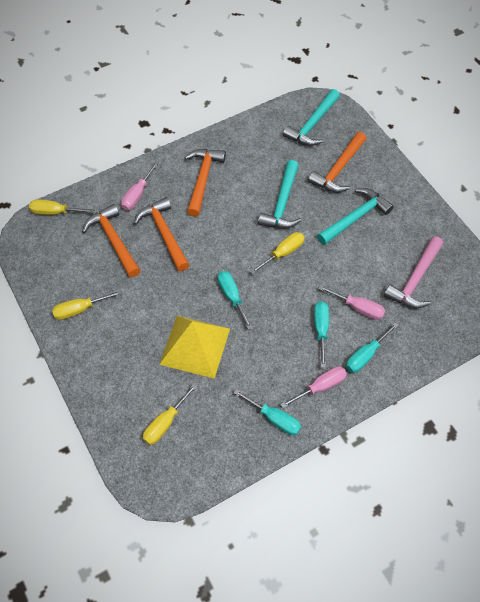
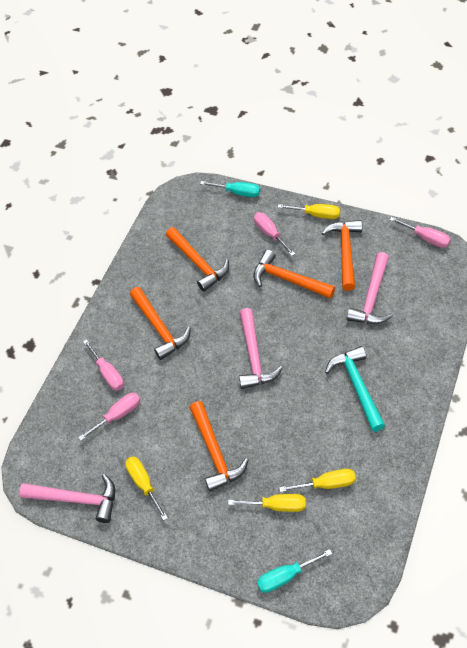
orange hammer: 4 -> 5
pink hammer: 1 -> 3
pink screwdriver: 3 -> 4
turquoise hammer: 3 -> 1
turquoise screwdriver: 4 -> 2
yellow pyramid: 1 -> 0

